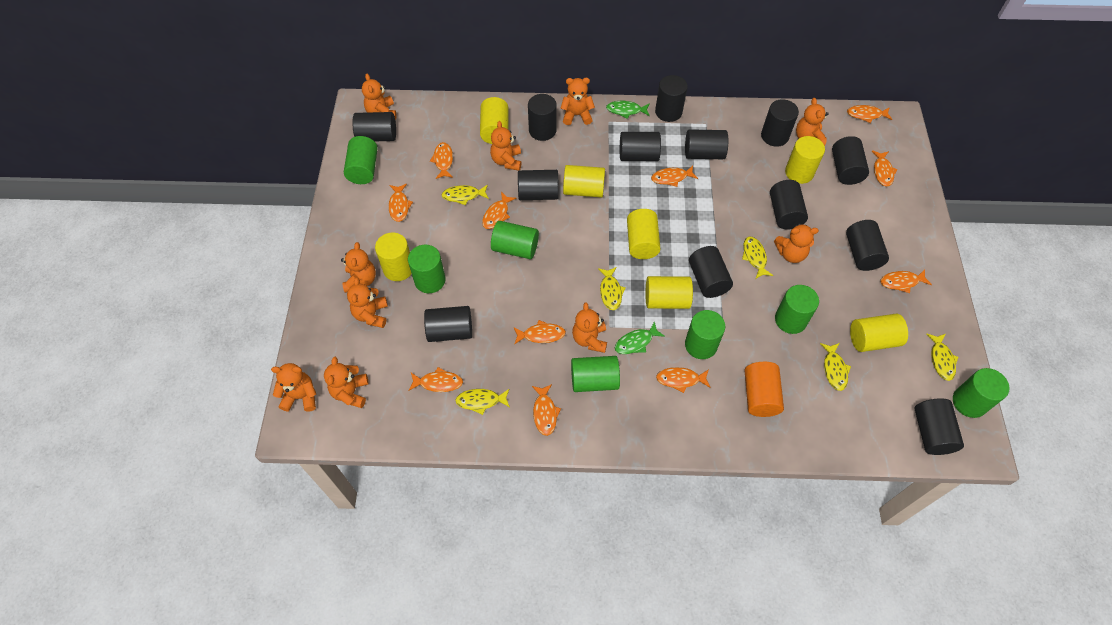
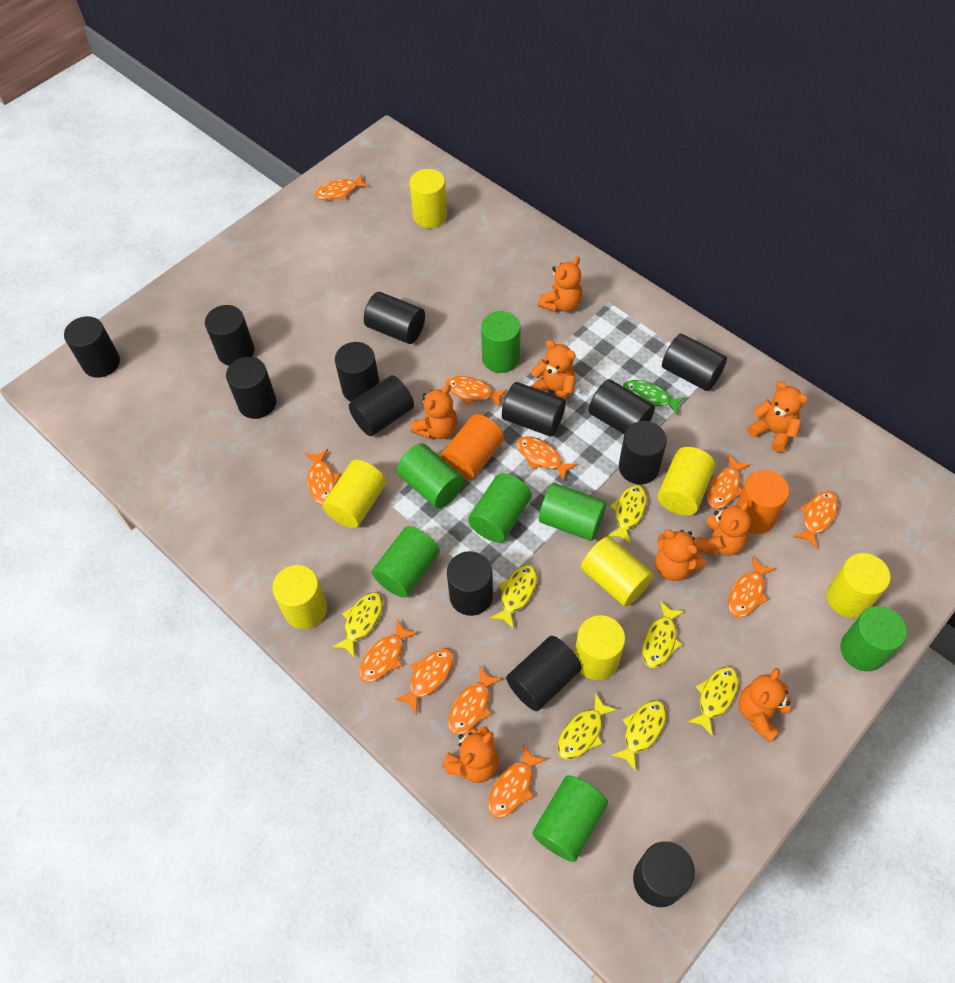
green fish: 2 -> 1
orange cylinder: 1 -> 2
orange teddy bear: 10 -> 8
yellow fish: 6 -> 7

